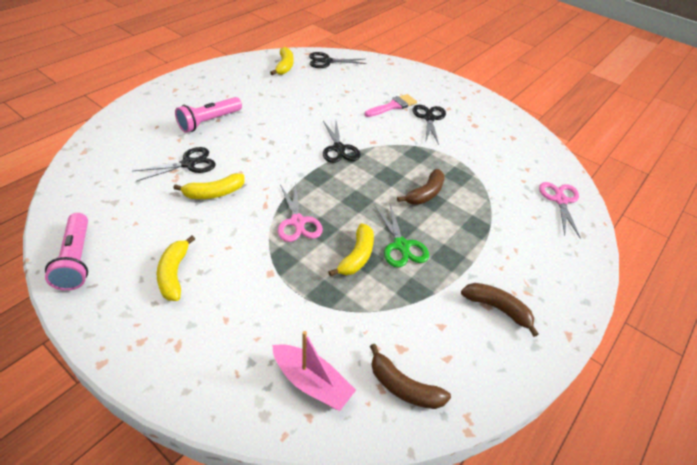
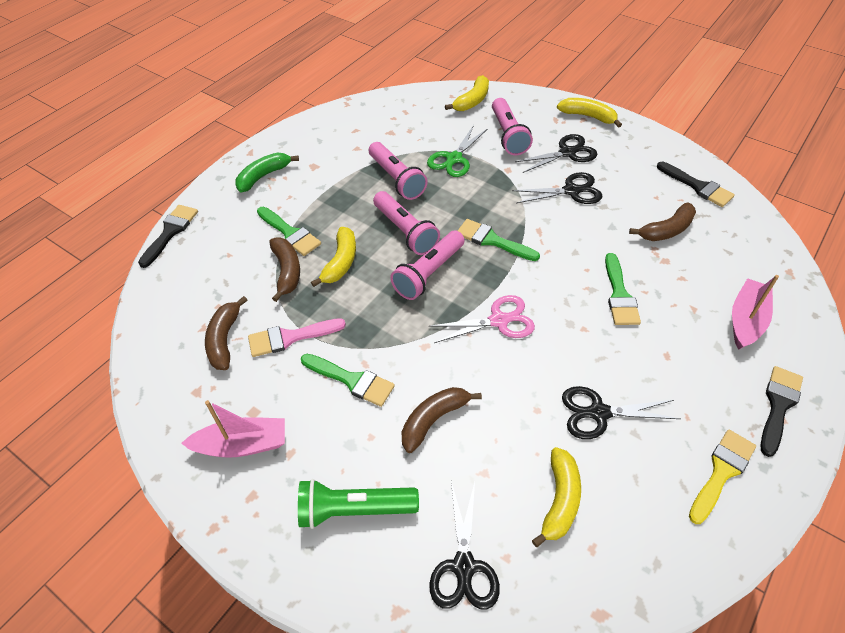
black brush: 0 -> 3
brown banana: 3 -> 4
green banana: 0 -> 1
green brush: 0 -> 4
green flashlight: 0 -> 1
pink boat: 1 -> 2
pink flashlight: 2 -> 4
pink scissors: 2 -> 1
yellow brush: 0 -> 1

